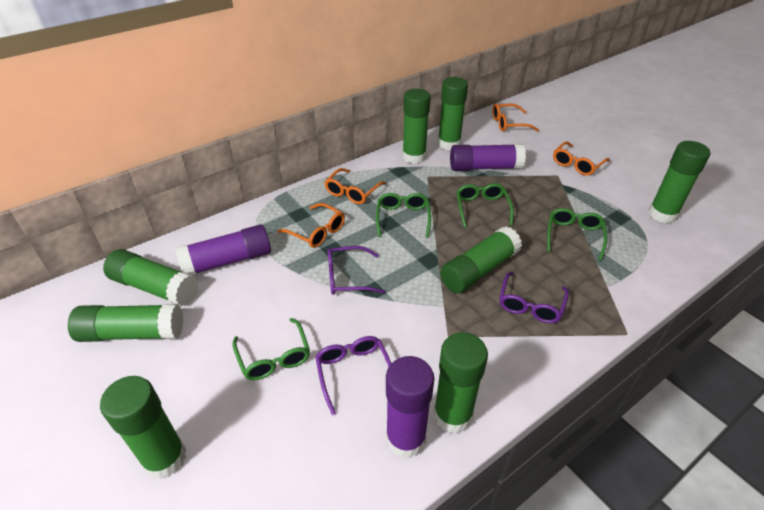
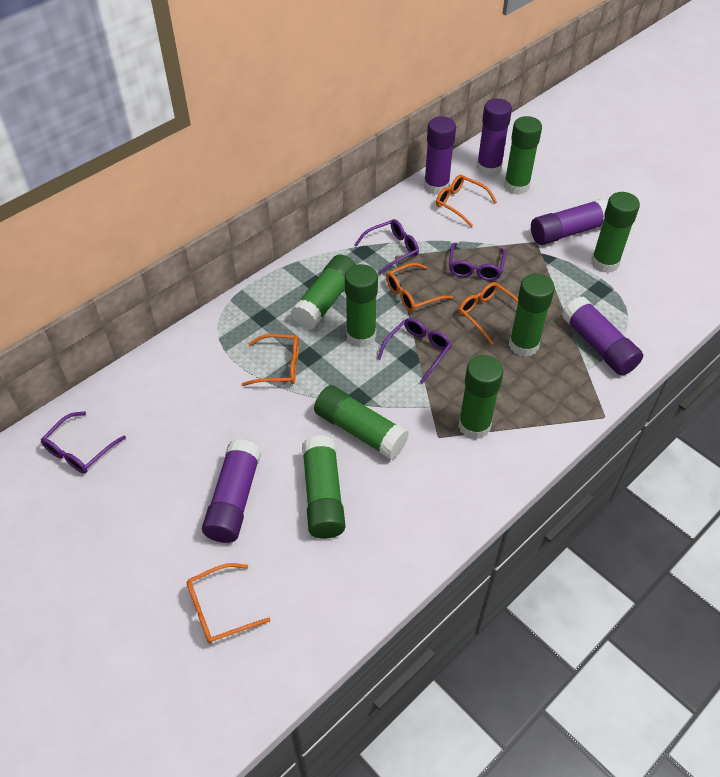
green glasses: 4 -> 0
orange glasses: 4 -> 5
purple glasses: 3 -> 4
purple glue stick: 3 -> 5

